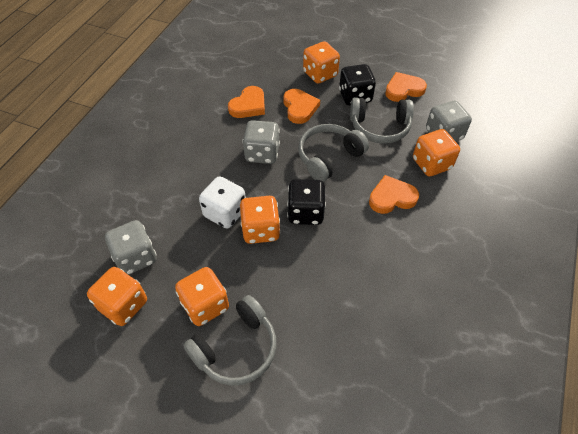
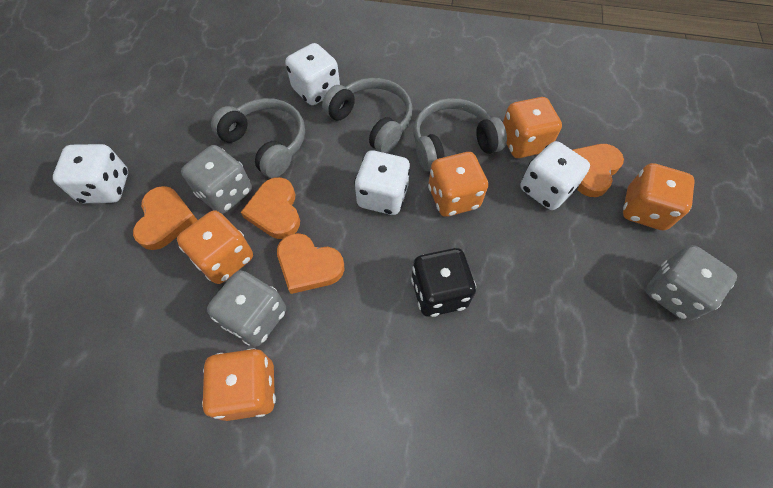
black dice: 2 -> 1
white dice: 1 -> 4

